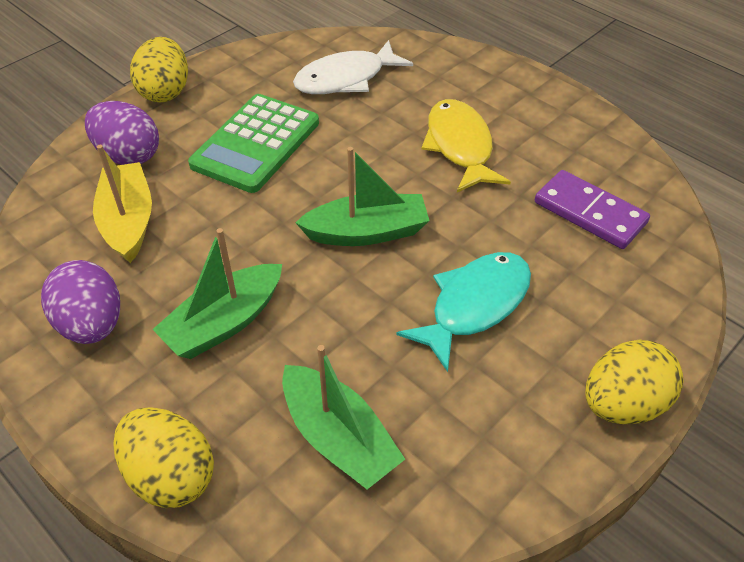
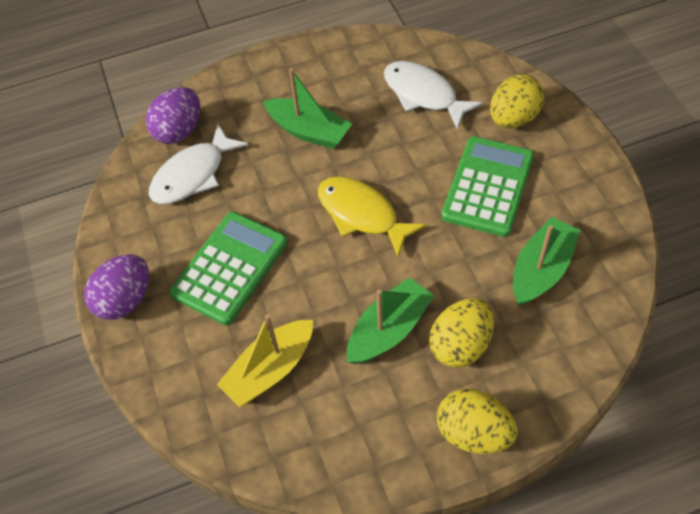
green calculator: 1 -> 2
purple domino: 1 -> 0
turquoise fish: 1 -> 0
white fish: 1 -> 2

